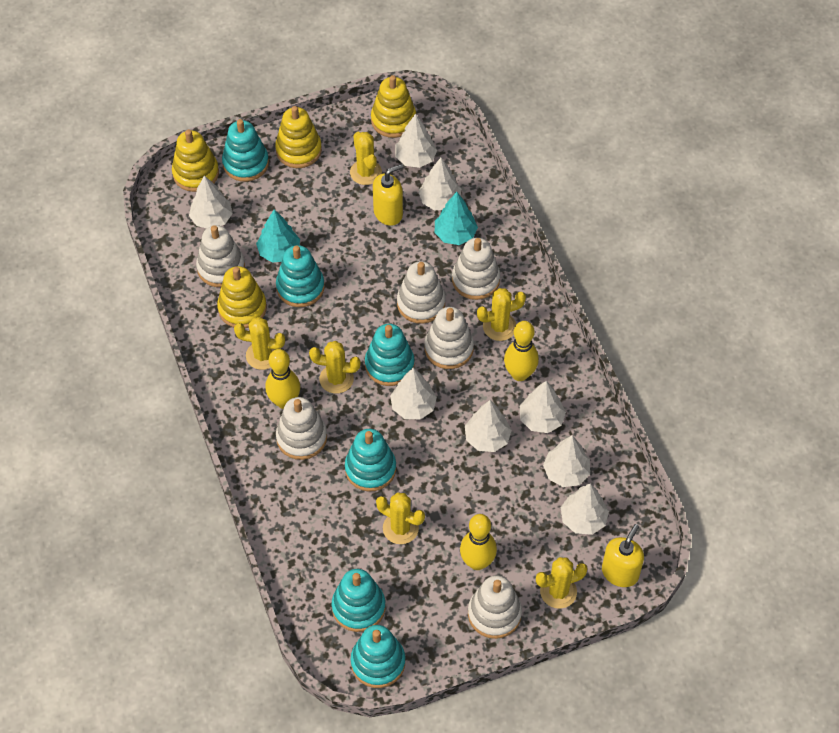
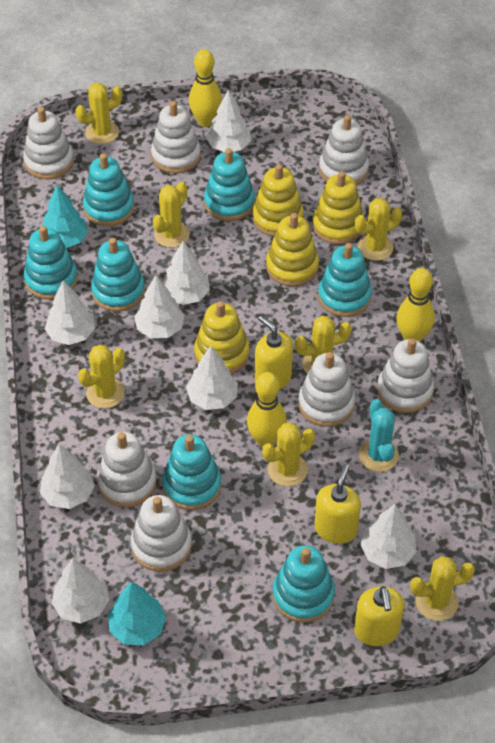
turquoise cactus: 0 -> 1
turquoise stacking toy: 6 -> 7
white stacking toy: 6 -> 7
yellow cactus: 6 -> 7
yellow soap dispenser: 2 -> 3

